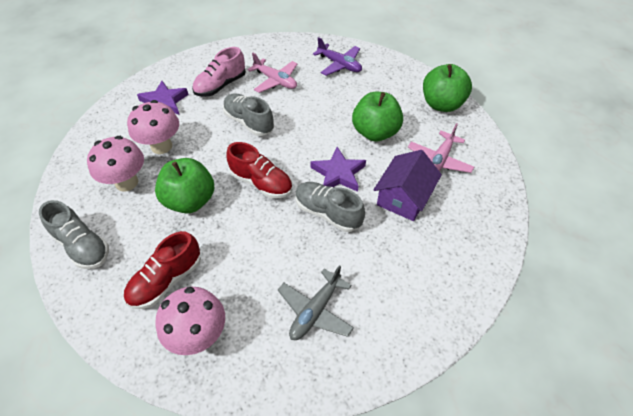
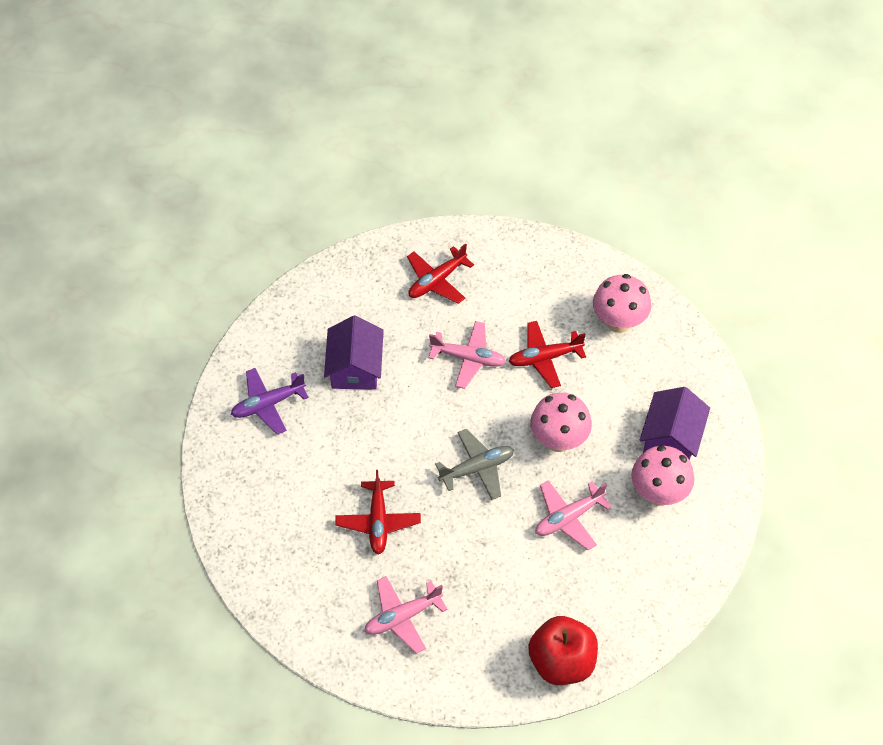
green apple: 3 -> 0
grey shoe: 3 -> 0
pink plane: 2 -> 3
pink shoe: 1 -> 0
purple house: 1 -> 2
purple star: 2 -> 0
red apple: 0 -> 1
red plane: 0 -> 3
red shoe: 2 -> 0

